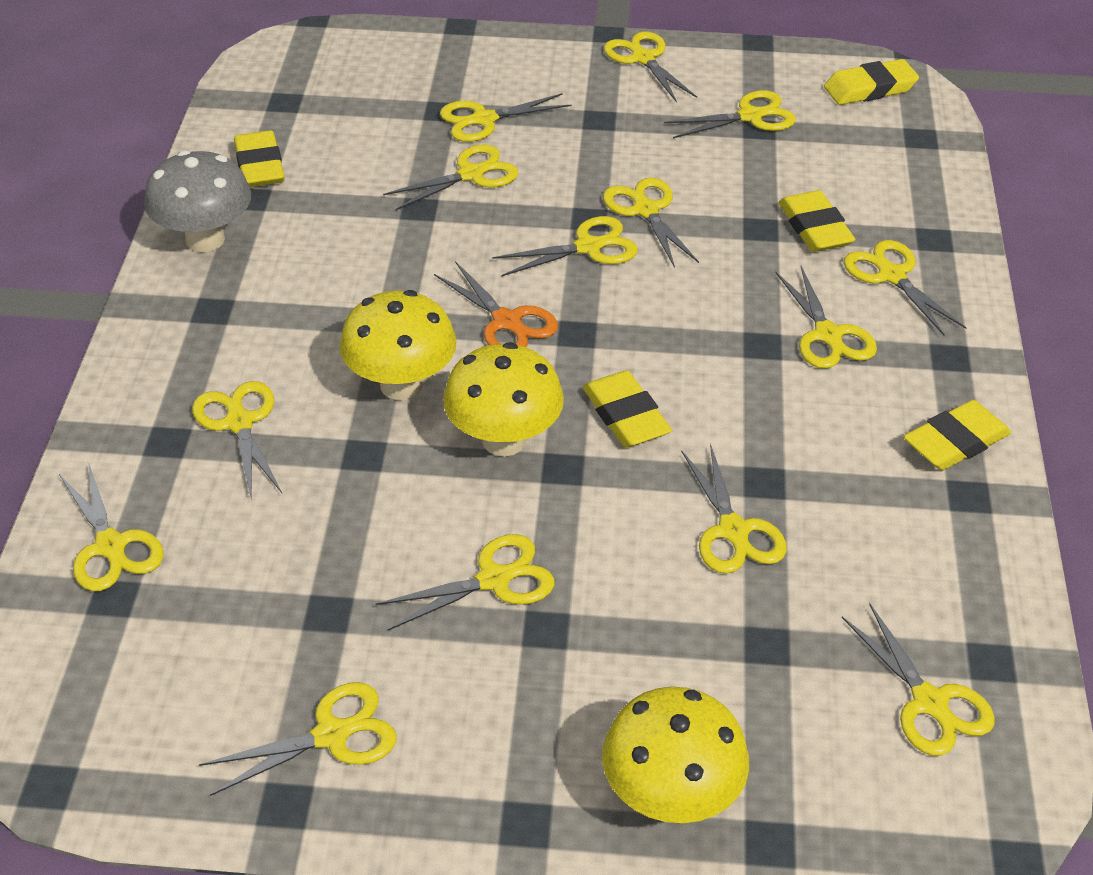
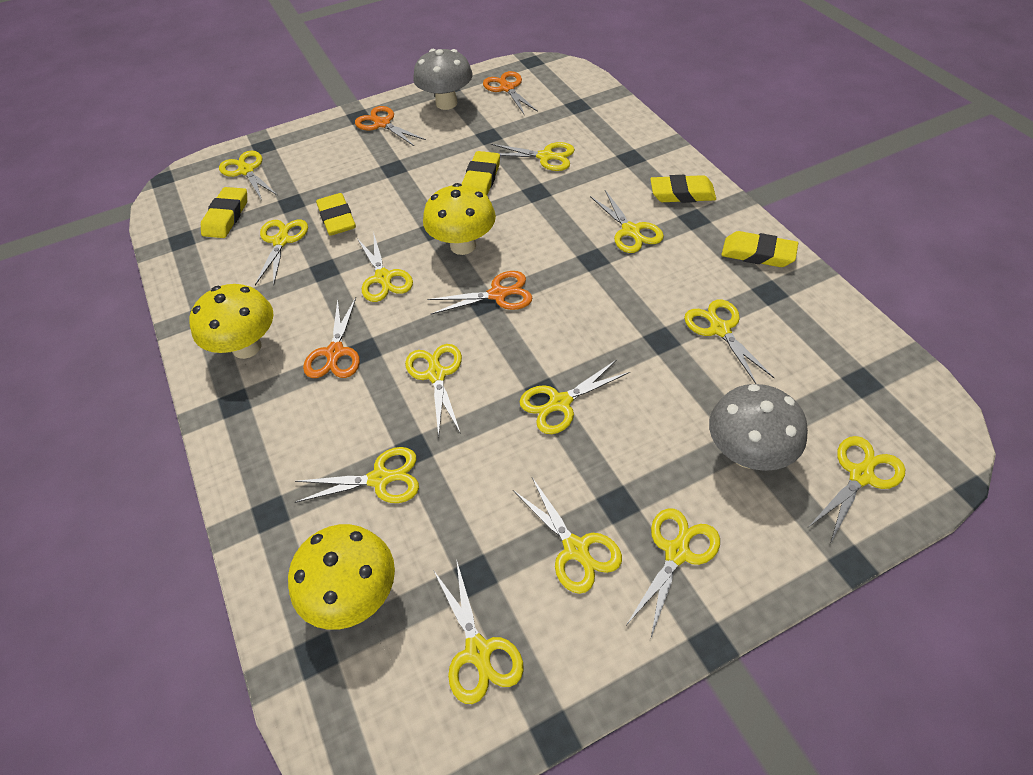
grey mushroom: 1 -> 2
orange scissors: 1 -> 4
yellow scissors: 14 -> 13

